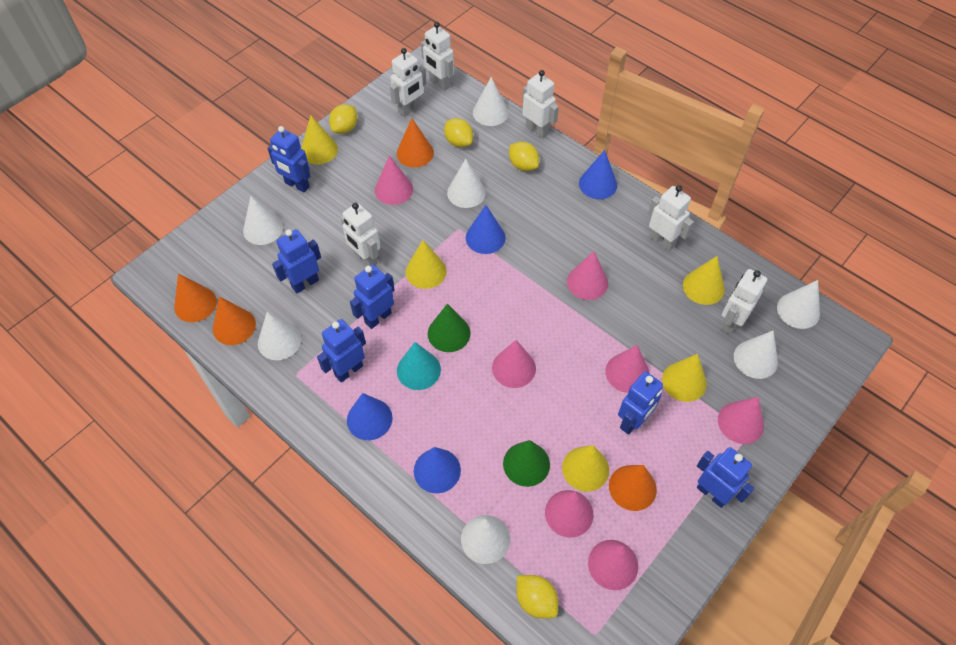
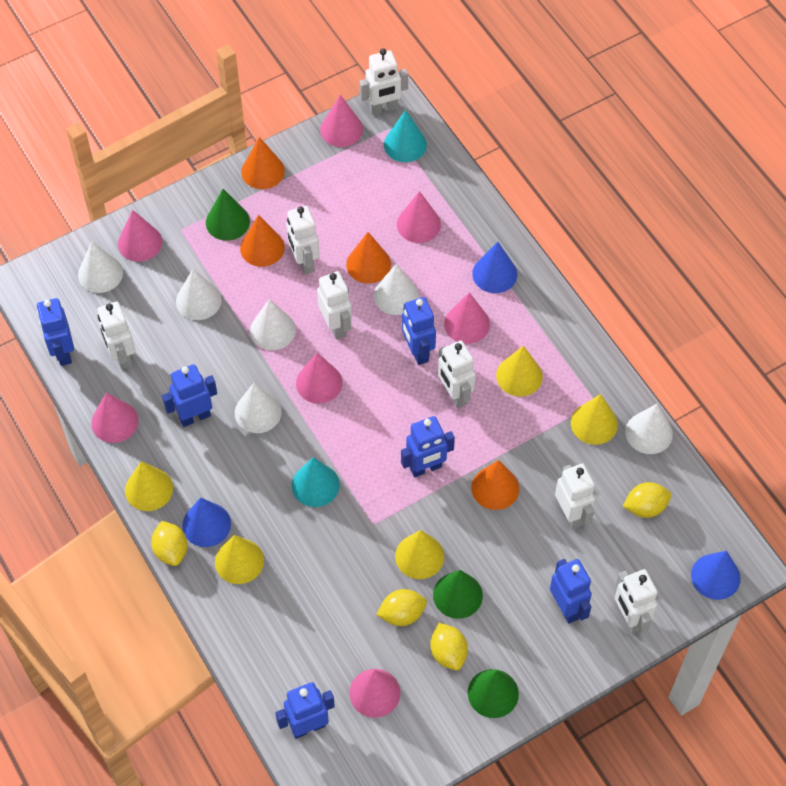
blue cone: 4 -> 3
green cone: 2 -> 3
turquoise cone: 1 -> 2
white cone: 7 -> 6
white robot: 6 -> 7

